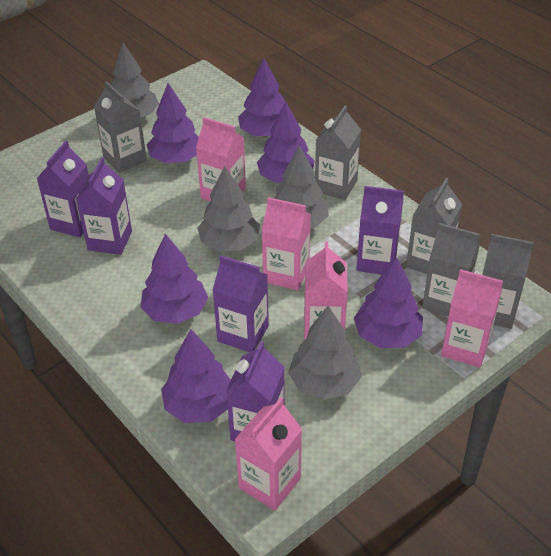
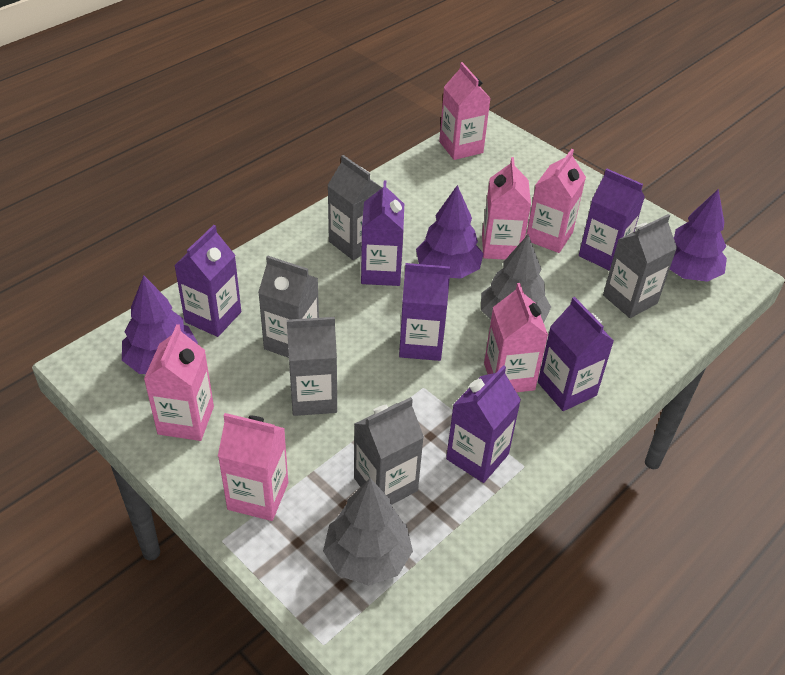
grey tree: 4 -> 2
pink carton: 5 -> 6
purple carton: 5 -> 6
purple tree: 6 -> 3

